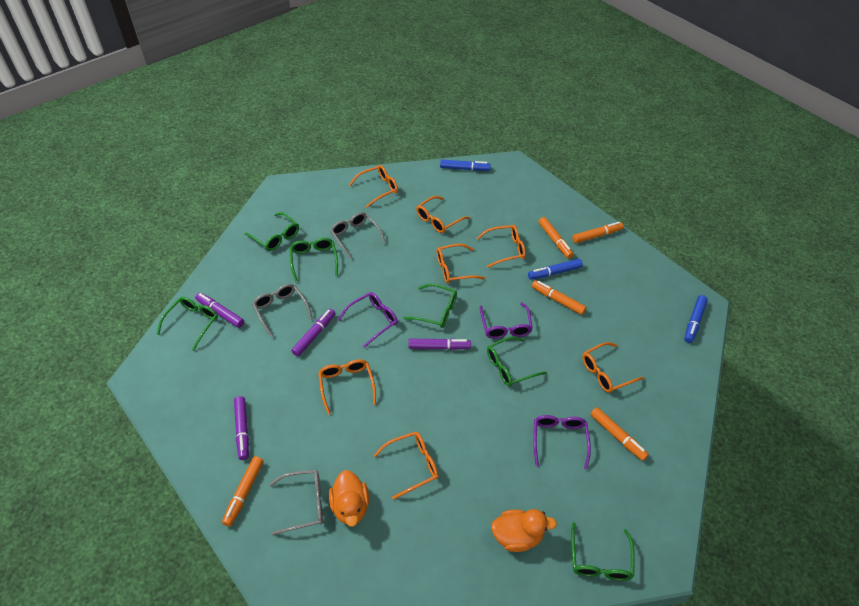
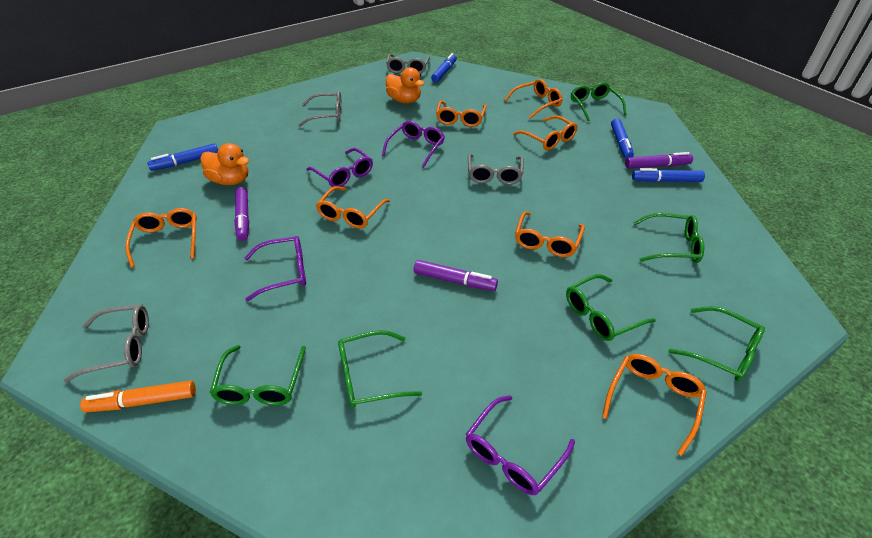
blue marker: 3 -> 4
grey glasses: 3 -> 4
orange marker: 5 -> 1
purple glasses: 3 -> 4
purple marker: 4 -> 3

